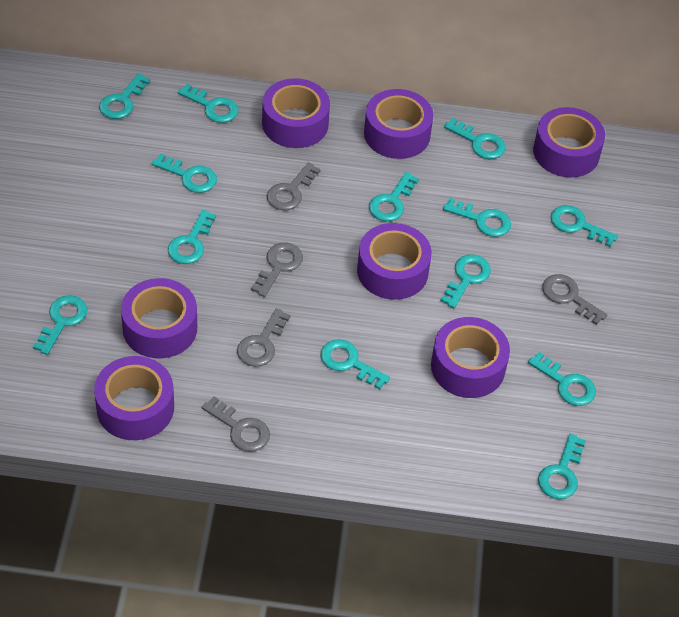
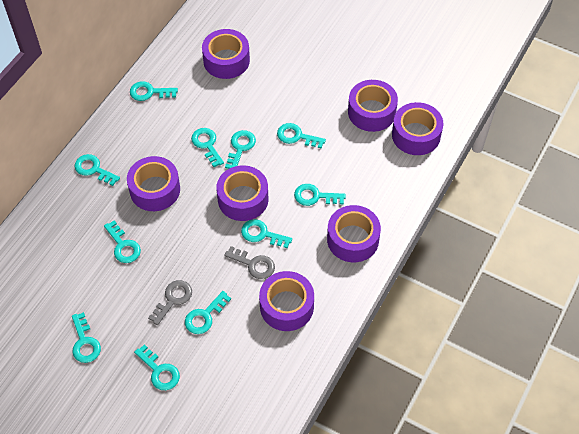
grey key: 5 -> 2
turquoise key: 13 -> 11

